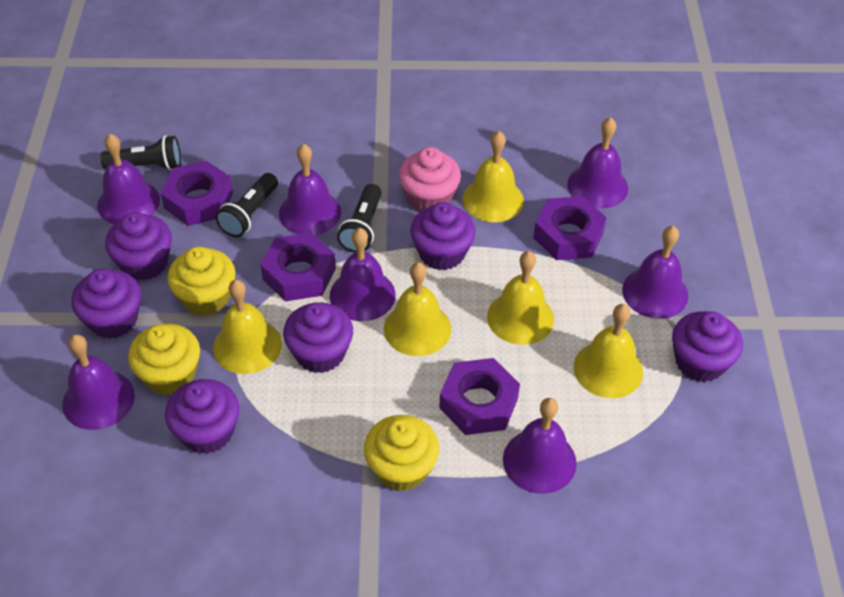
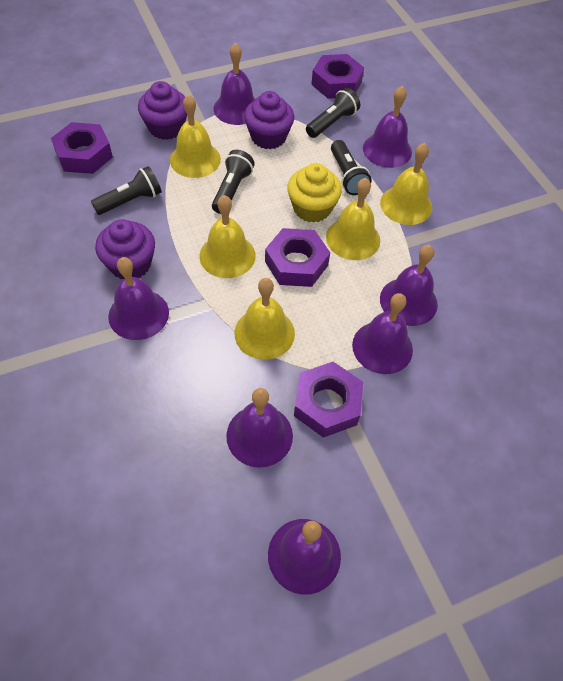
black flashlight: 3 -> 4
pink cupcake: 1 -> 0
purple cupcake: 6 -> 3
yellow cupcake: 3 -> 1

